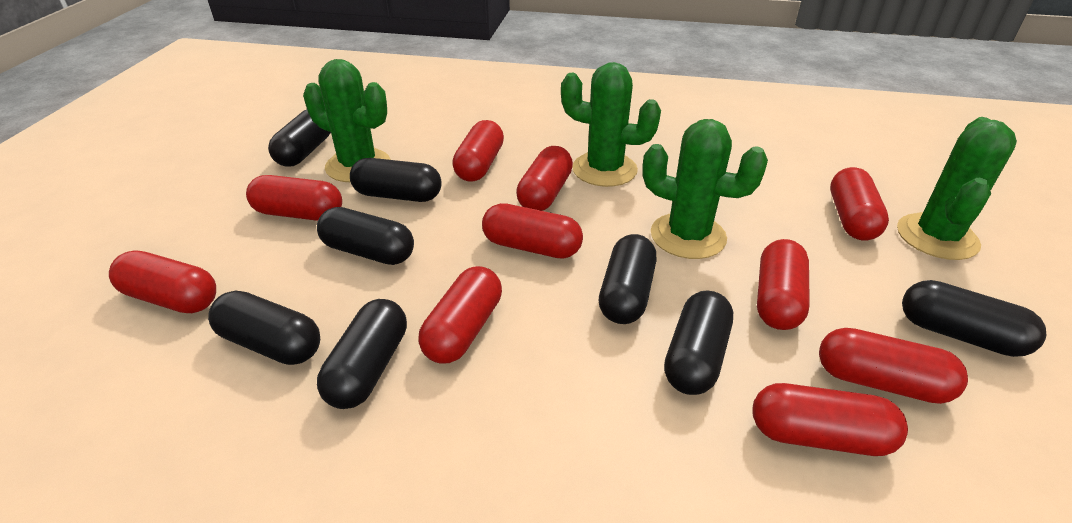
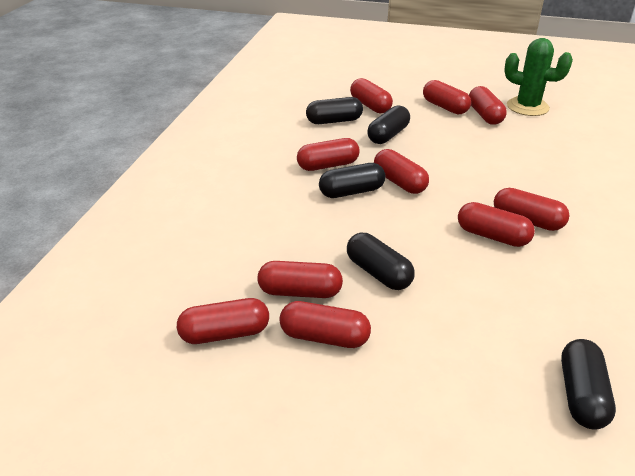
black capsule: 8 -> 5
green cactus: 4 -> 1

